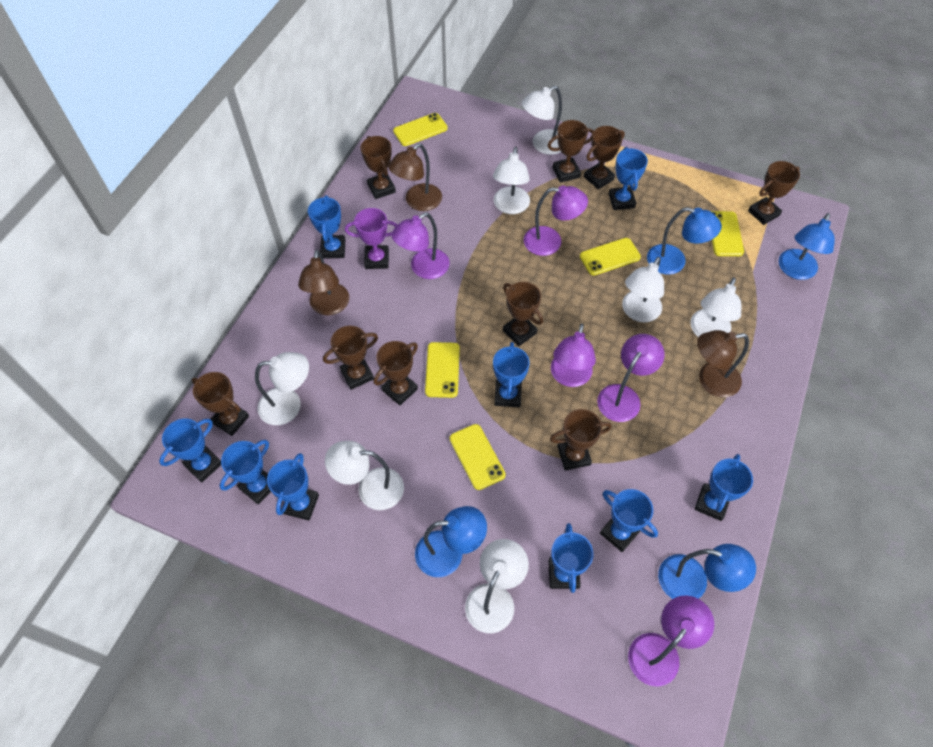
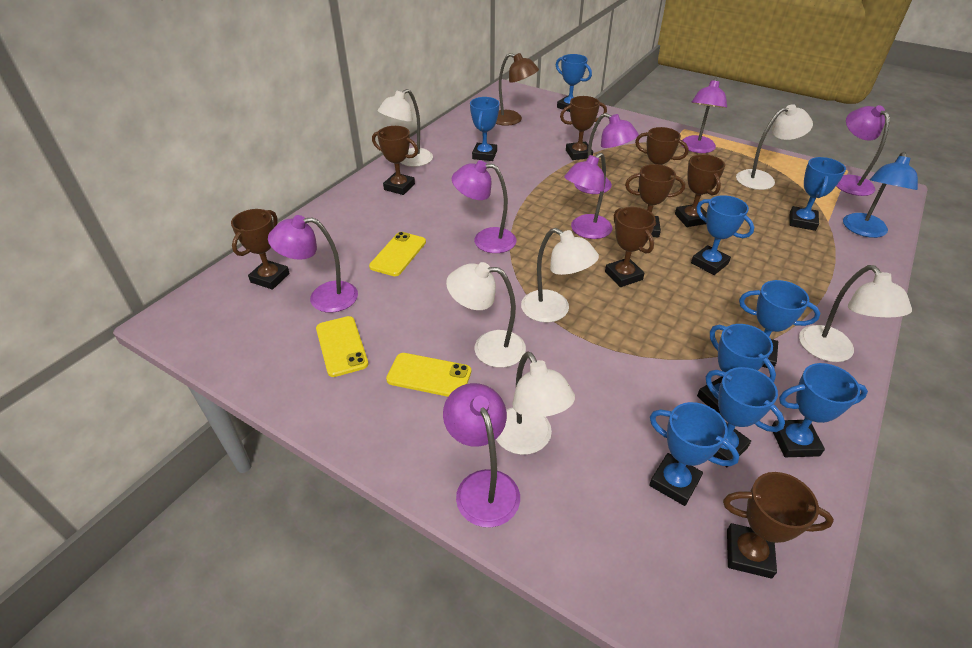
blue lamp: 4 -> 1
brown lamp: 3 -> 1
brown trophy: 9 -> 8
purple lamp: 5 -> 7
purple trophy: 1 -> 0
white lamp: 7 -> 6
yellow phone: 5 -> 3

